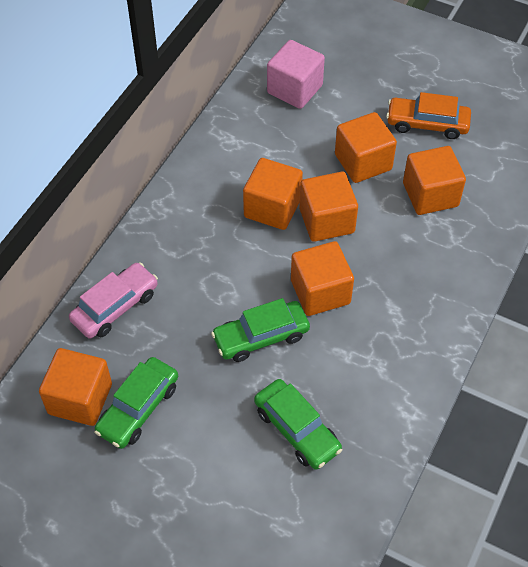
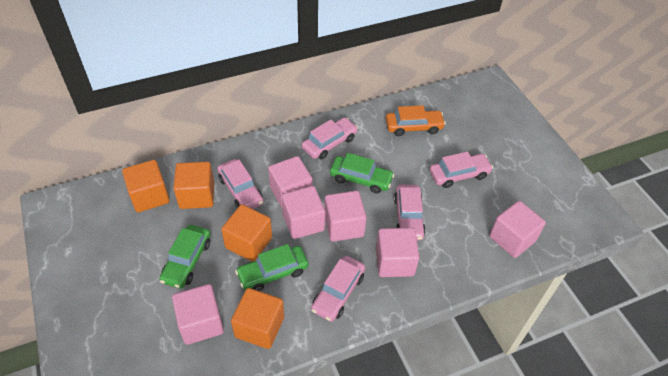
orange cube: 6 -> 4
pink car: 1 -> 5
pink cube: 1 -> 6

